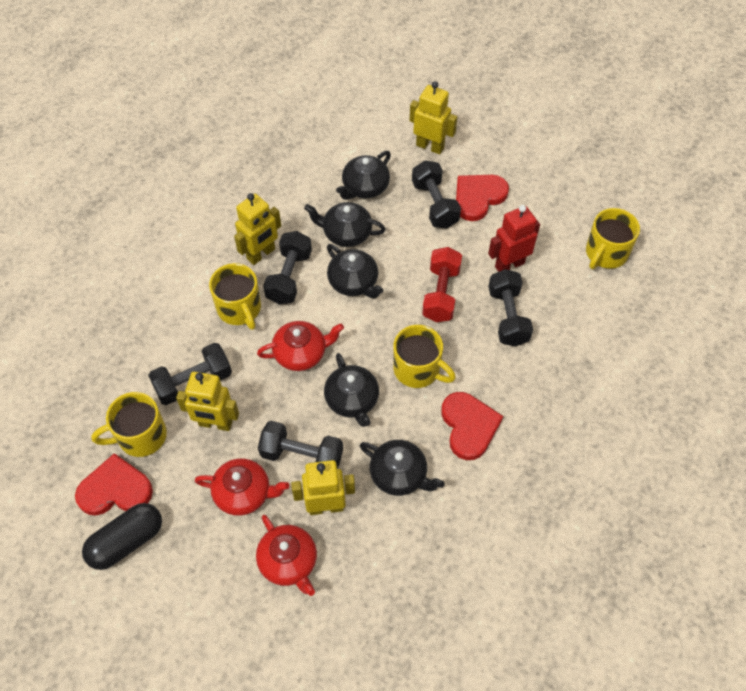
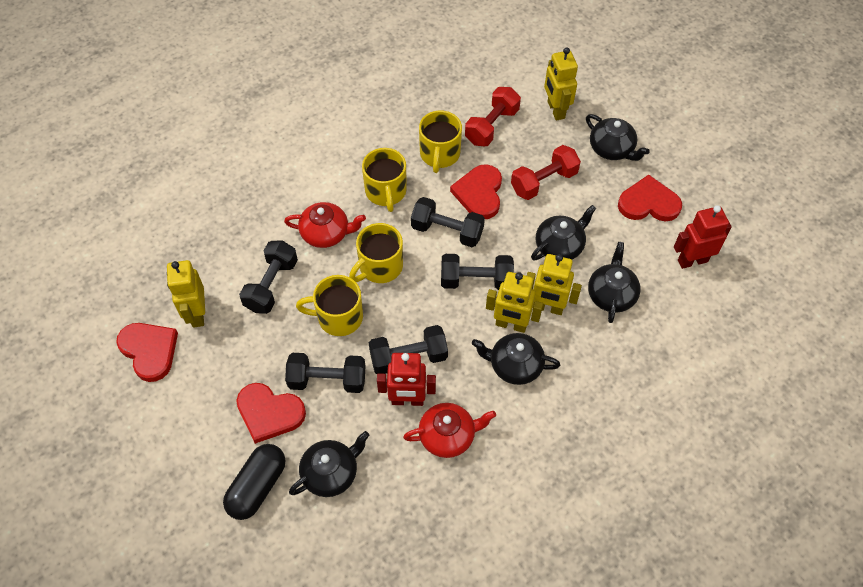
red dumbbell: 1 -> 2
red heart: 3 -> 4
red robot: 1 -> 2
red teapot: 3 -> 2

